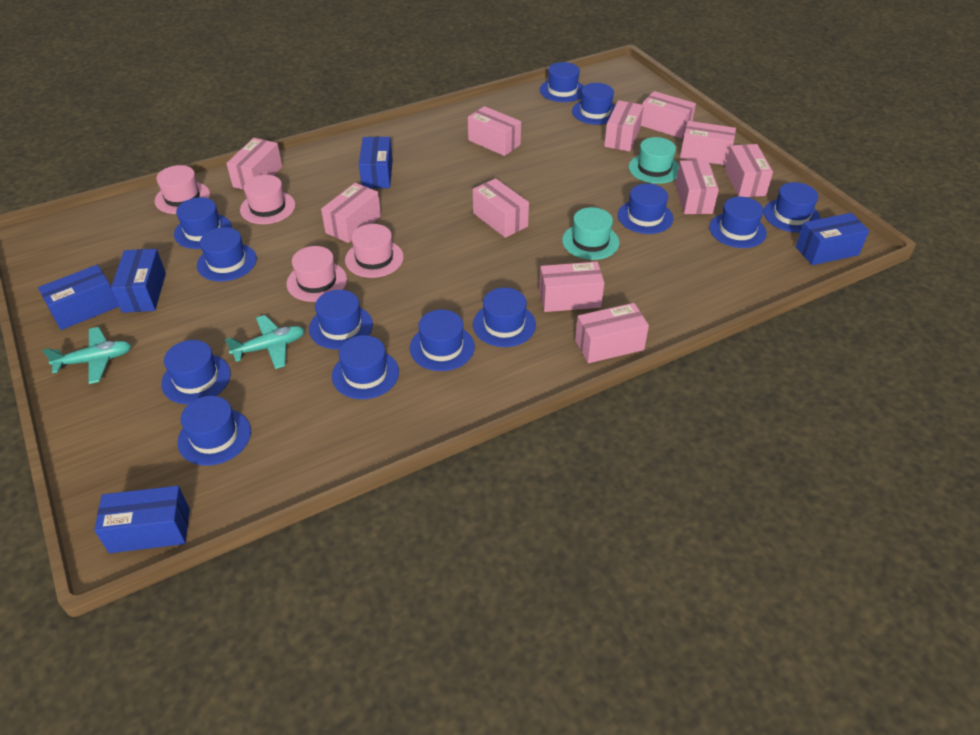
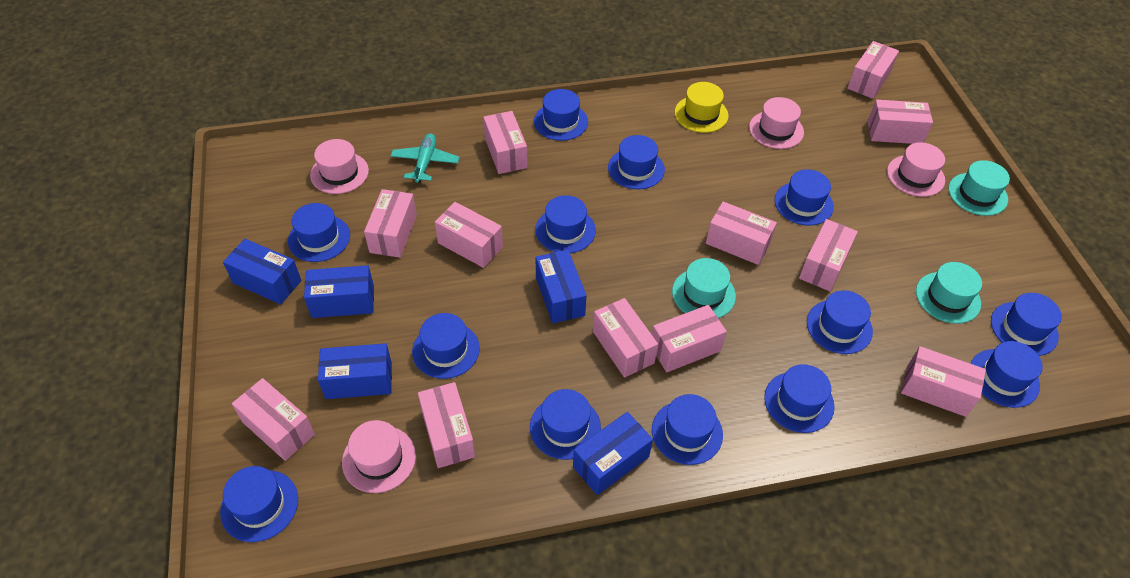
pink box: 11 -> 12
turquoise hat: 2 -> 3
turquoise plane: 2 -> 1
yellow hat: 0 -> 1

